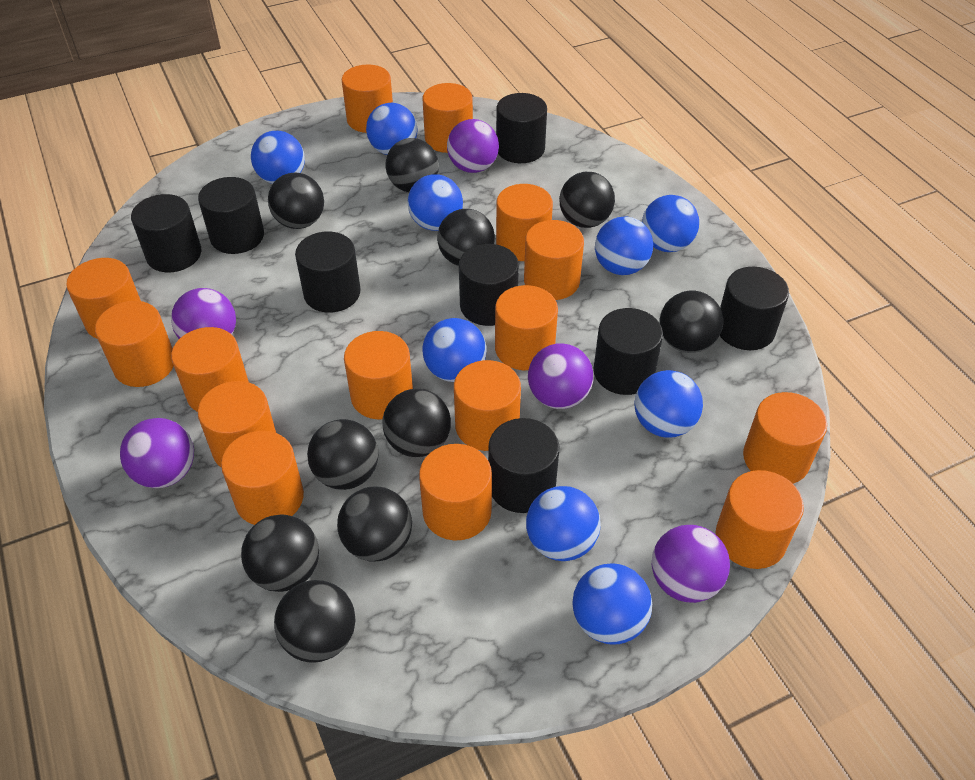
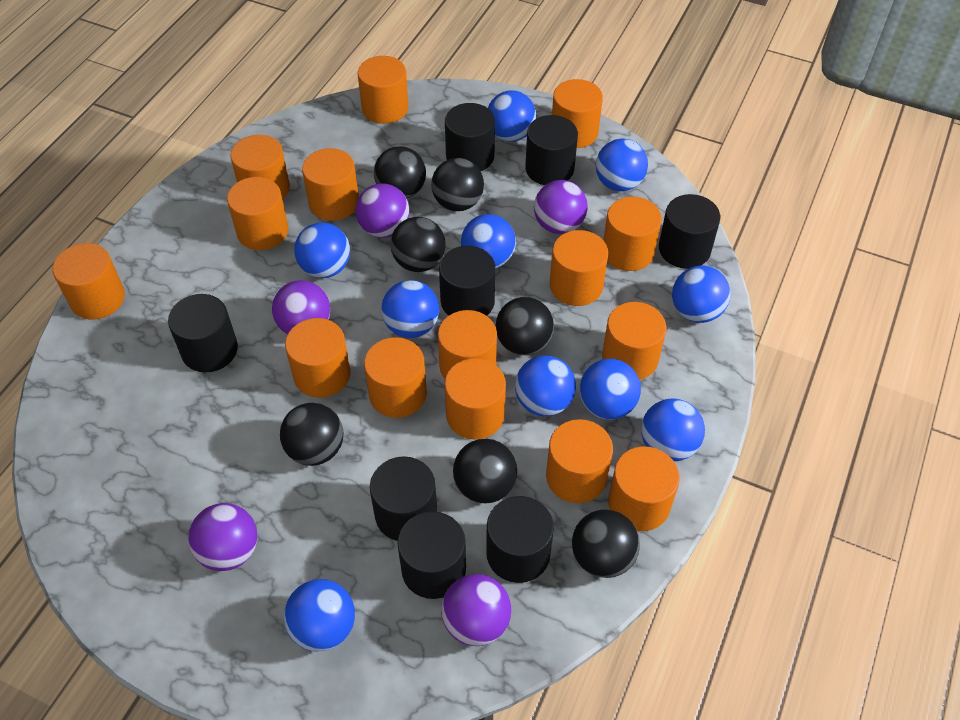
black ball: 10 -> 7
blue ball: 9 -> 10

